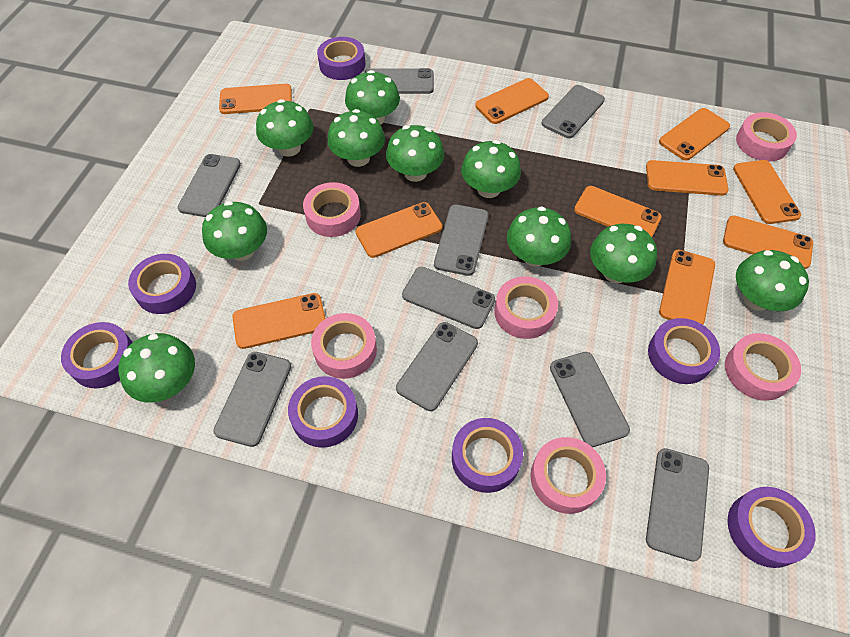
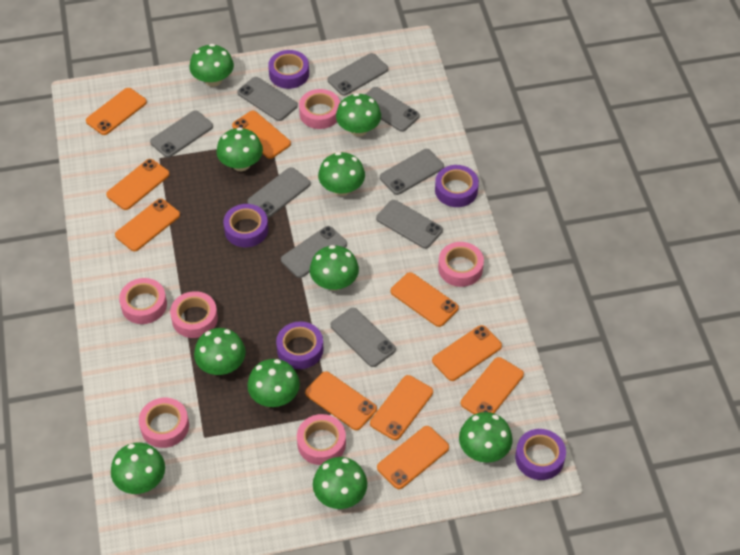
purple tape: 7 -> 5

